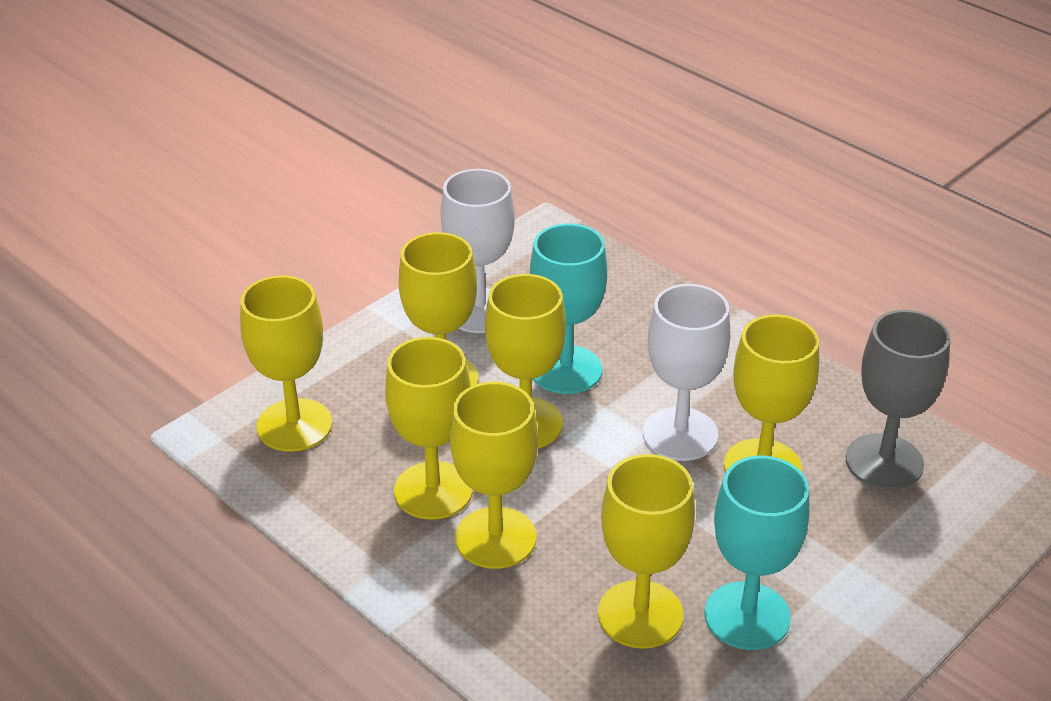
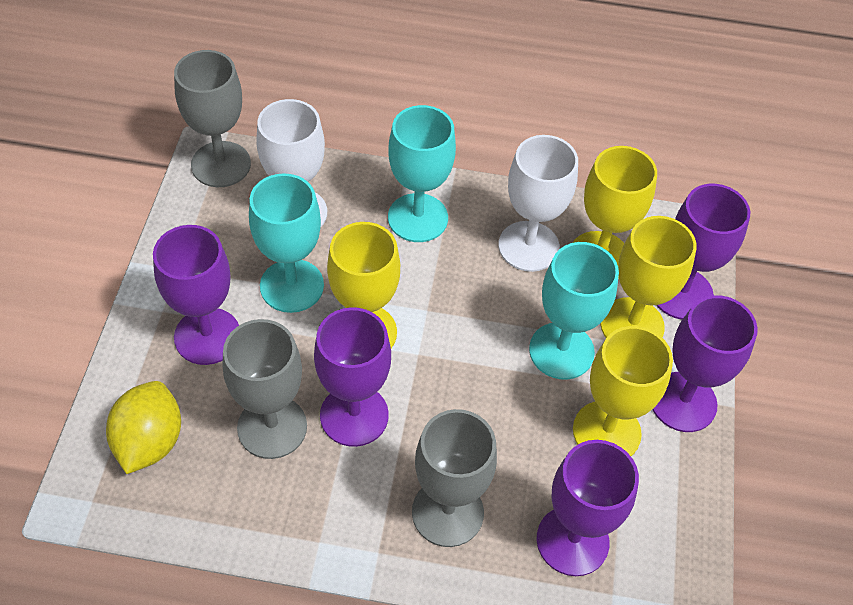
grey goblet: 1 -> 3
purple goblet: 0 -> 5
turquoise goblet: 2 -> 3
yellow goblet: 7 -> 4
yellow lemon: 0 -> 1

